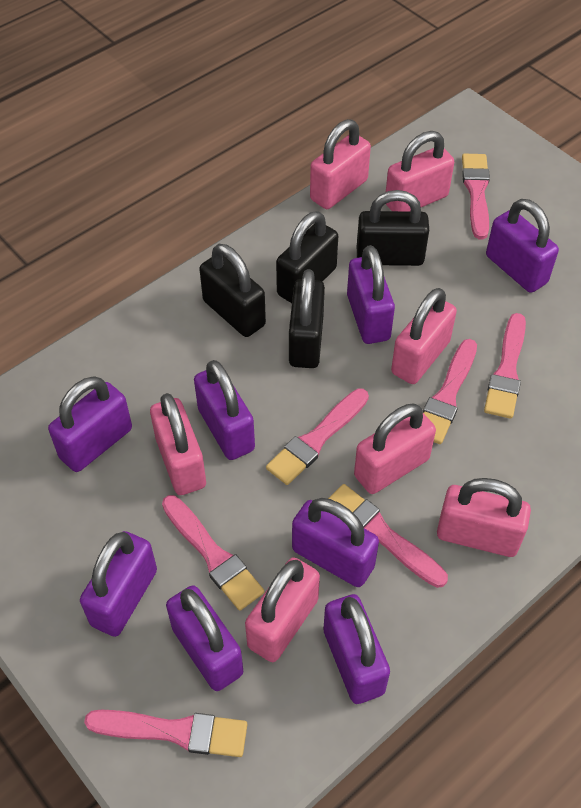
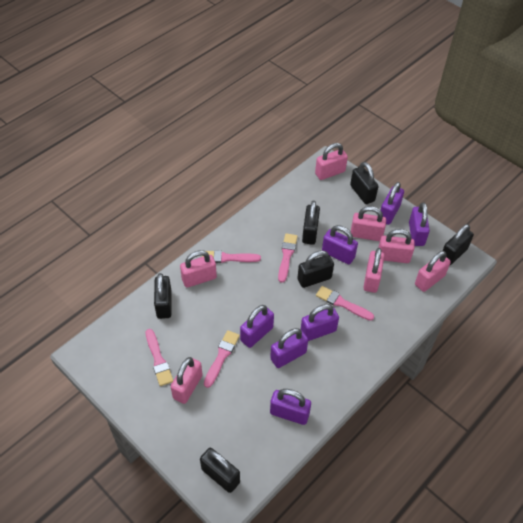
black padlock: 4 -> 6
pink brush: 7 -> 5
purple padlock: 8 -> 7

